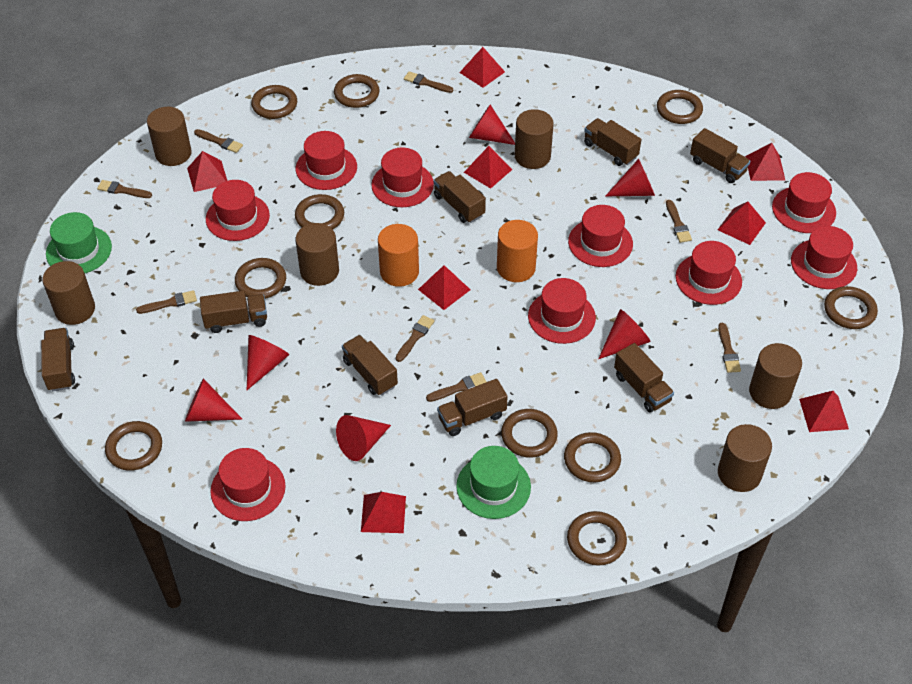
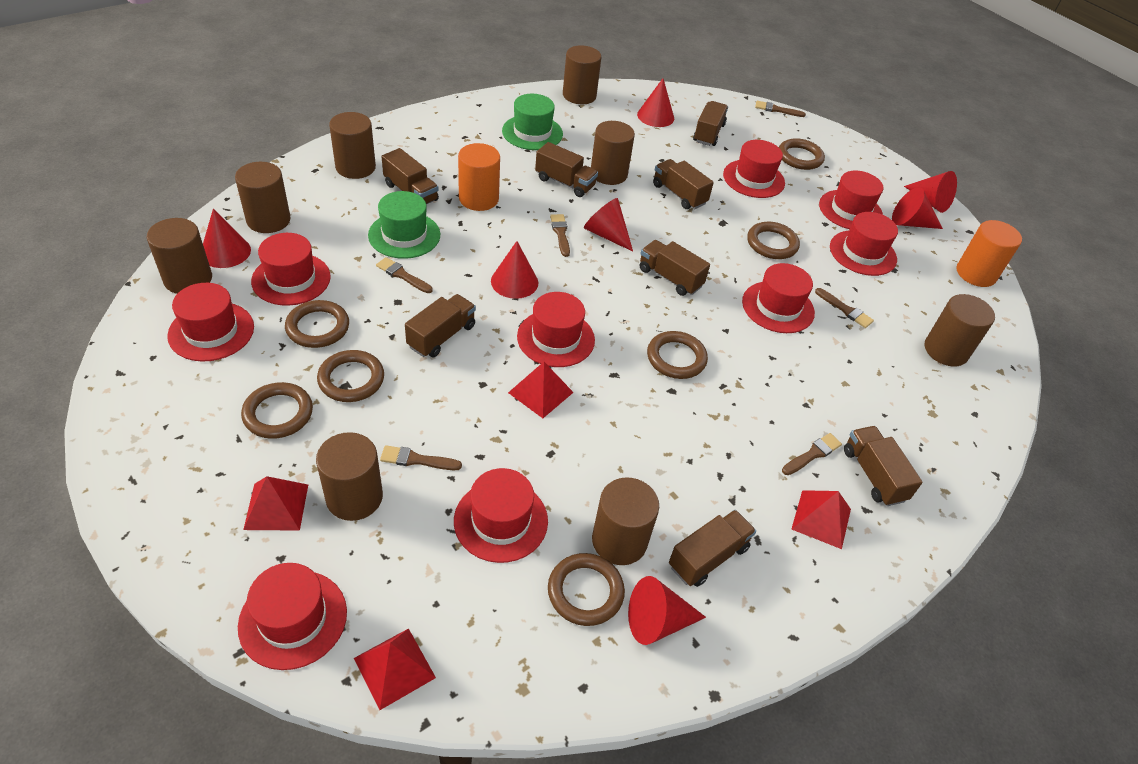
brown brush: 8 -> 6
brown cylinder: 6 -> 8
brown ring: 10 -> 7
red cone: 6 -> 7
red pyramid: 8 -> 4

